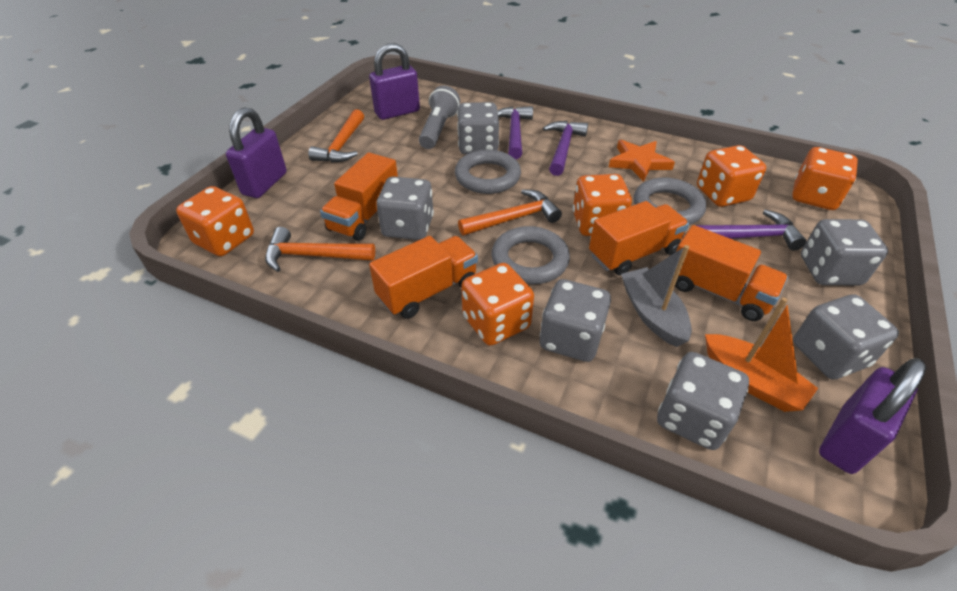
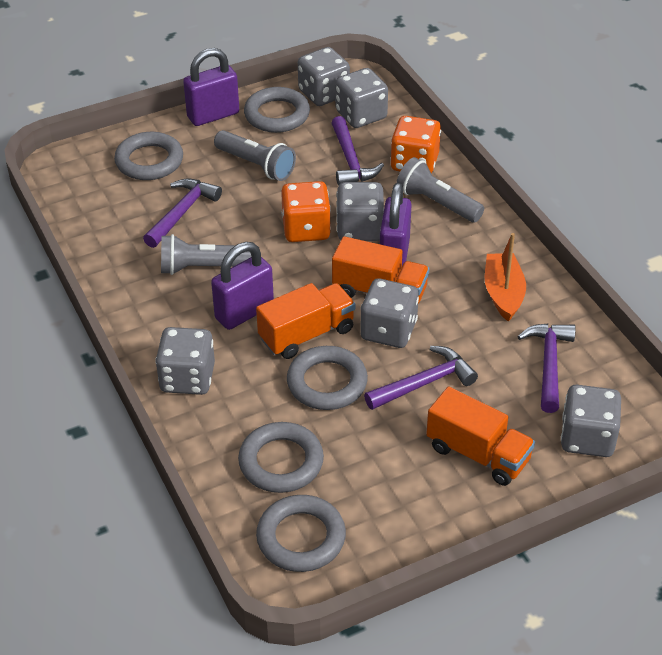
grey boat: 1 -> 0
grey flashlight: 1 -> 3
grey ring: 3 -> 5
orange dice: 5 -> 2
orange hammer: 3 -> 0
orange star: 1 -> 0
orange truck: 4 -> 3
purple hammer: 3 -> 4

